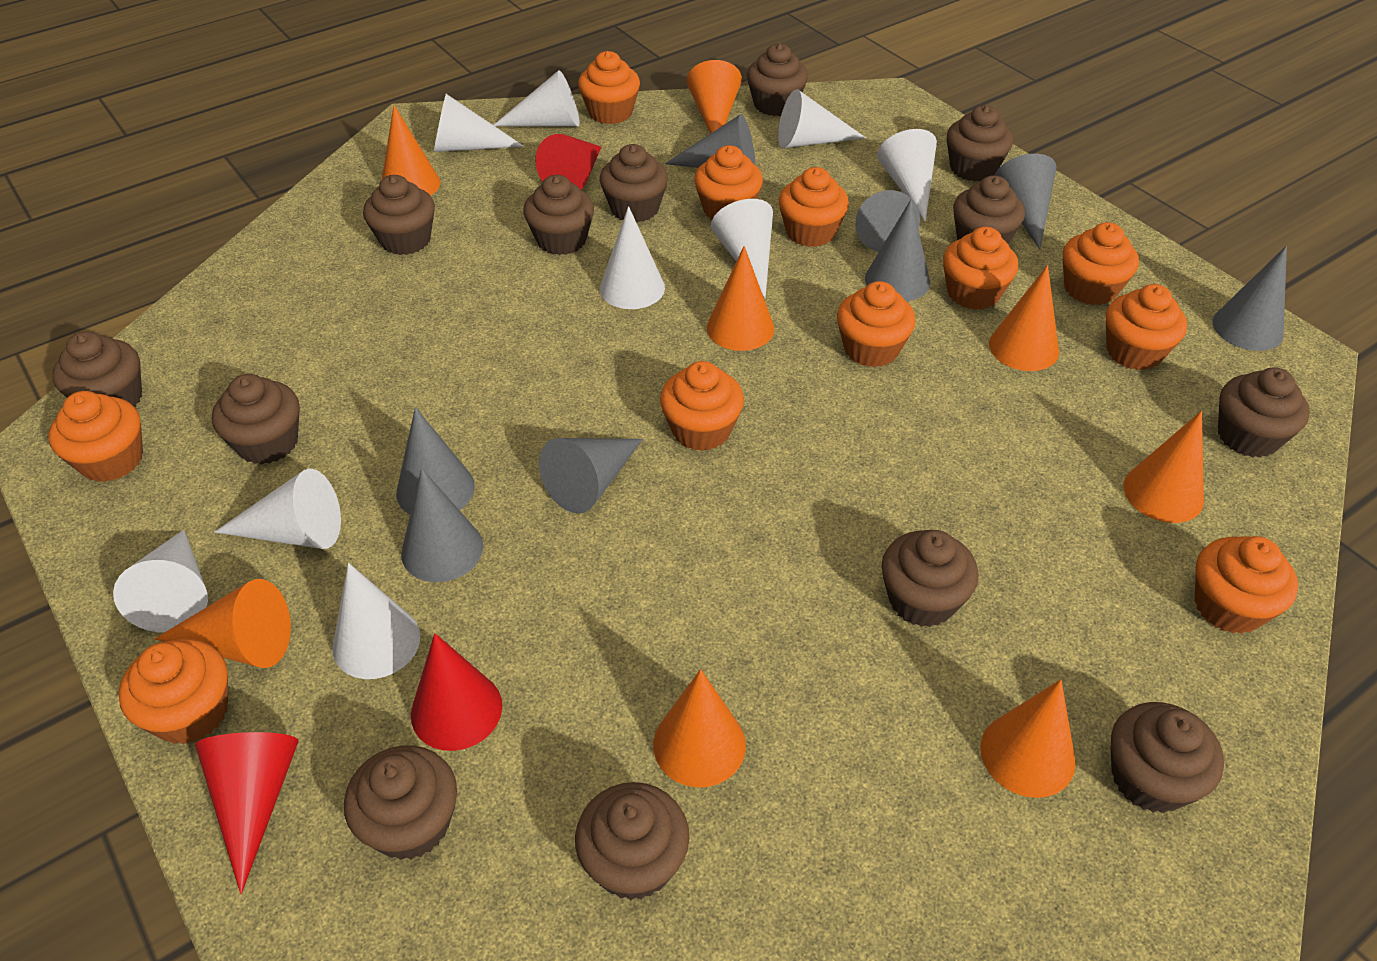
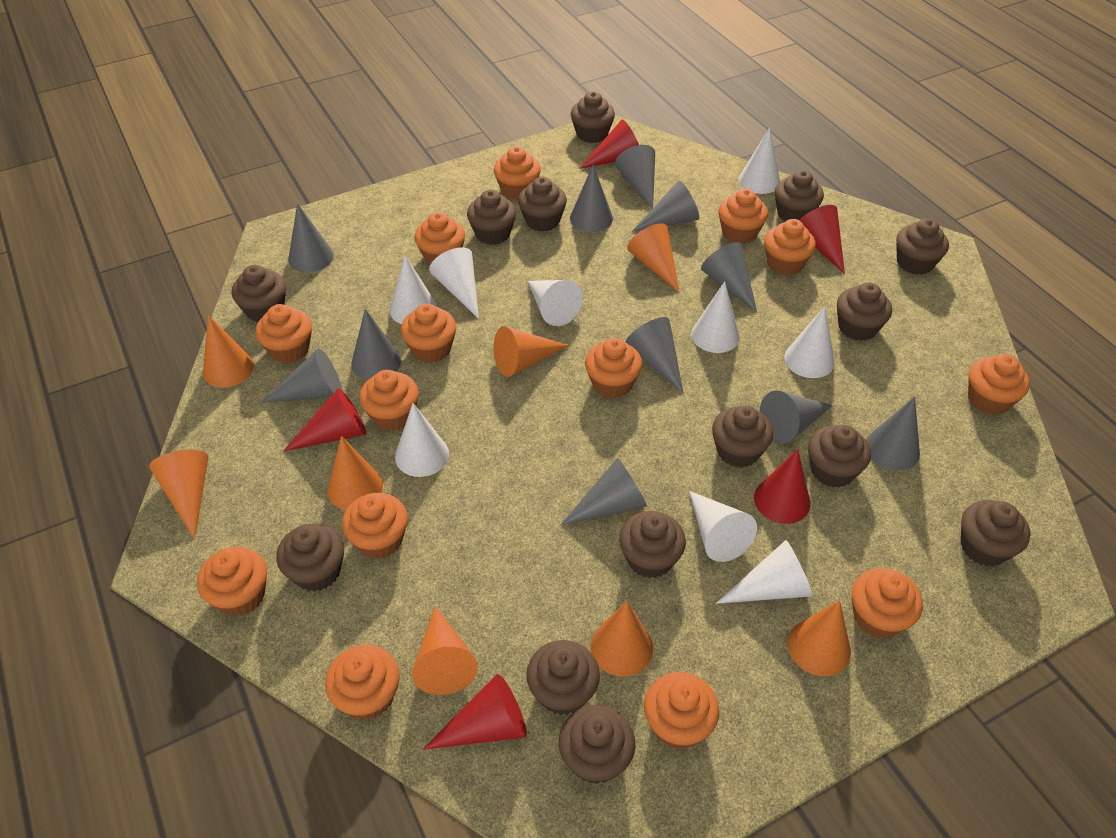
brown cupcake: 13 -> 14
grey cone: 8 -> 11
orange cupcake: 11 -> 14
red cone: 3 -> 5

